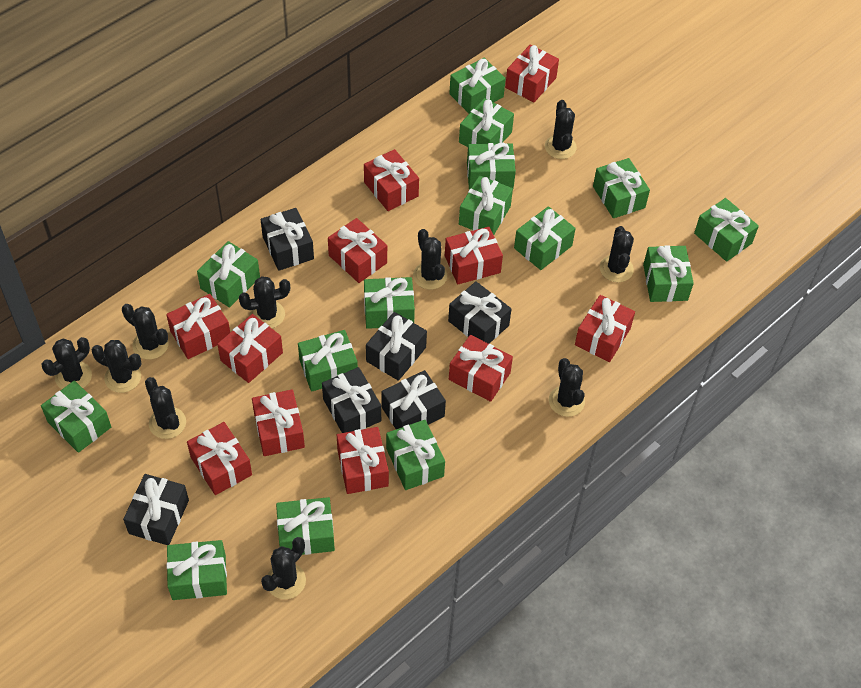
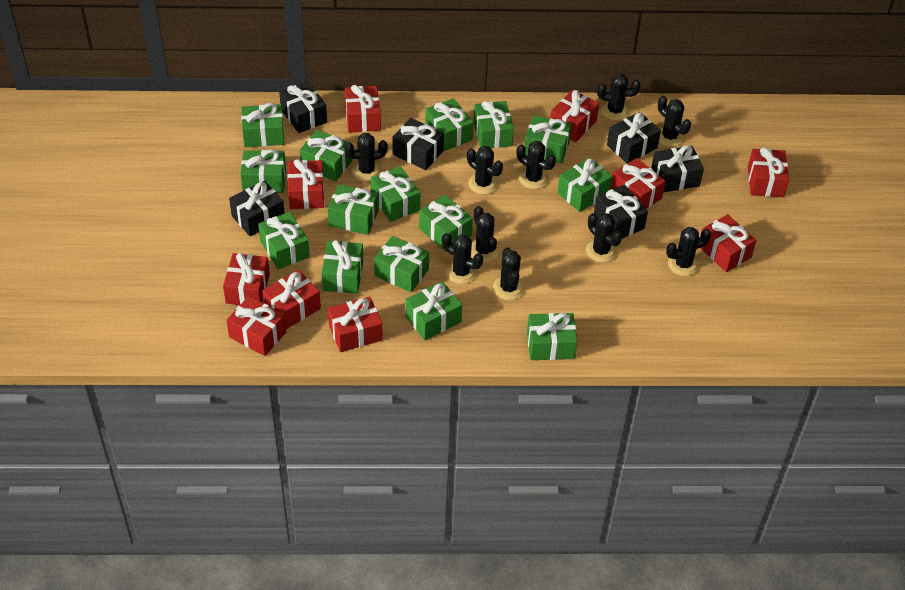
red gift: 11 -> 10

